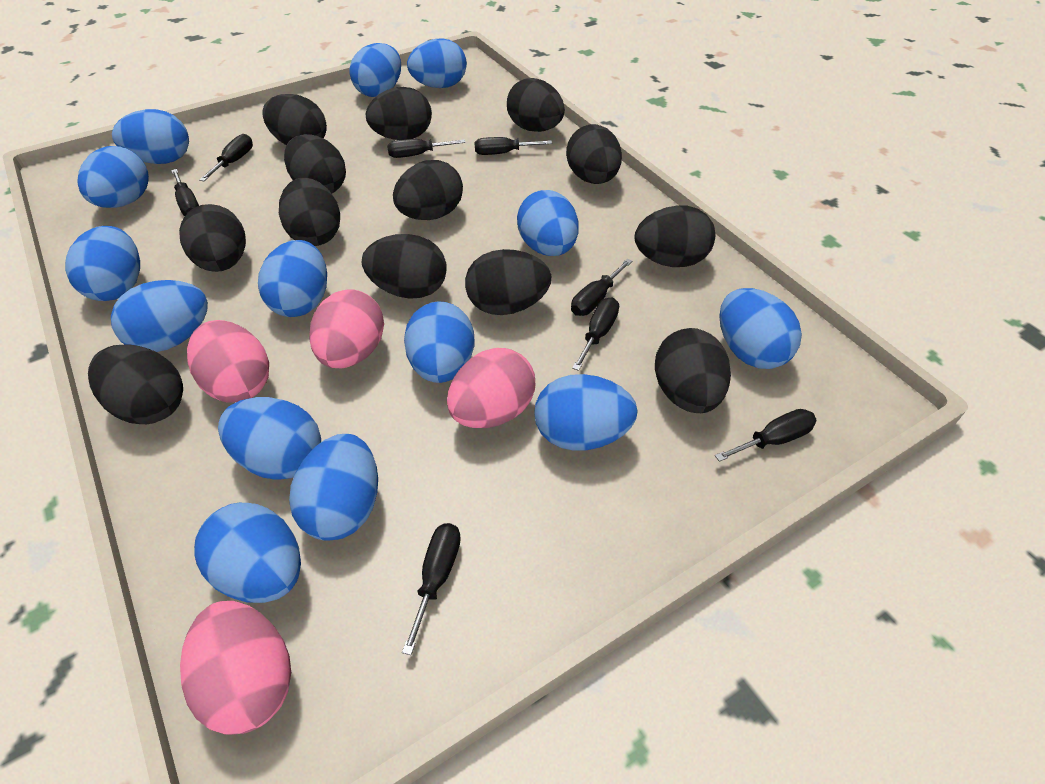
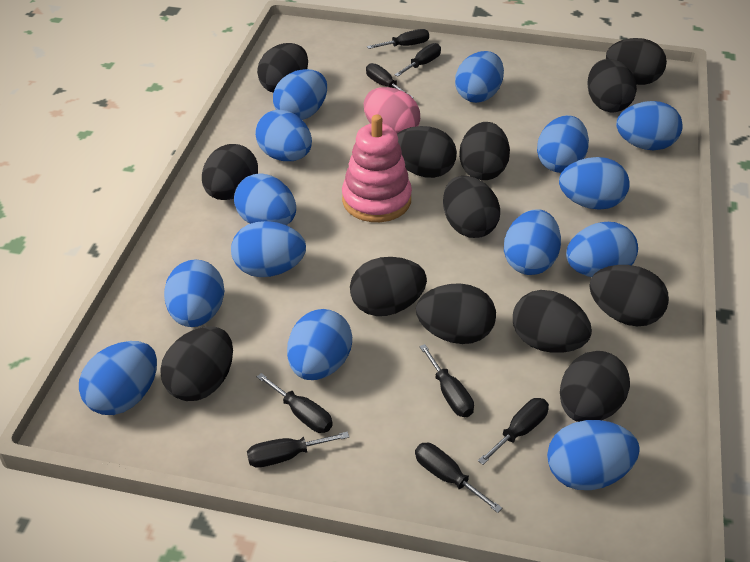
pink egg: 4 -> 1
pink stacking toy: 0 -> 1

